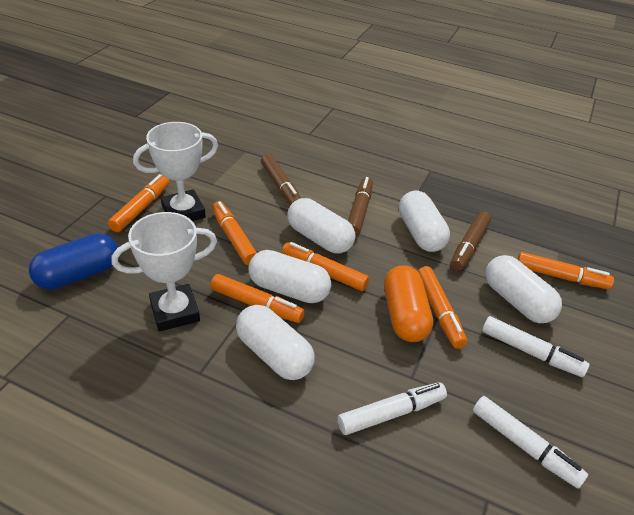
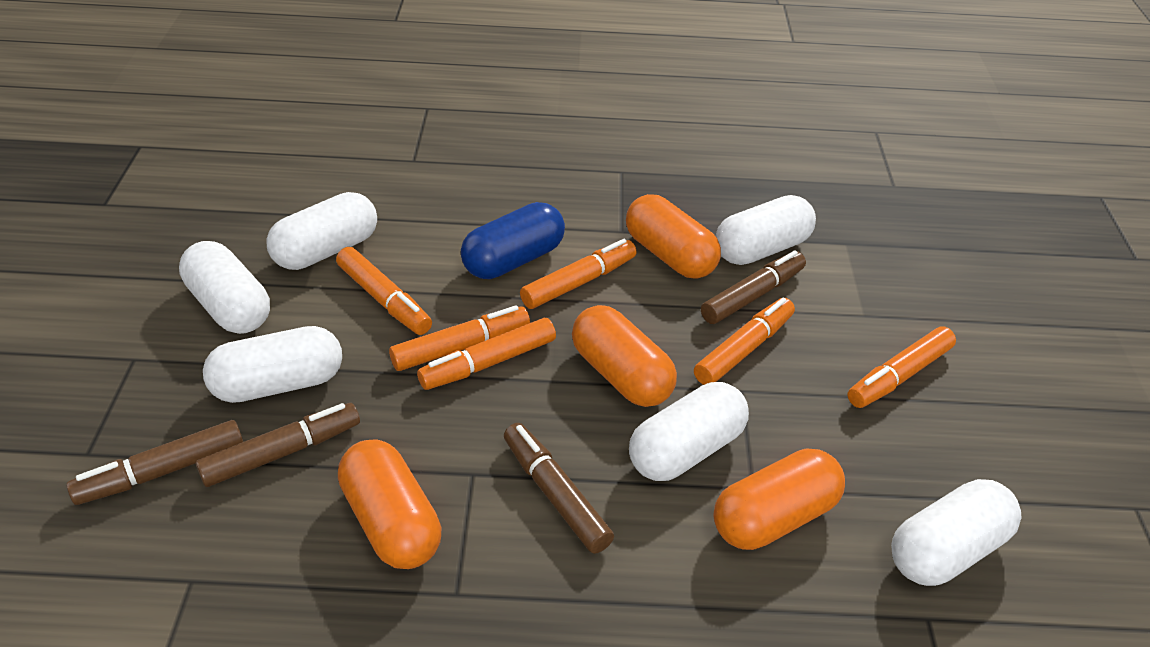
brown marker: 3 -> 4
orange capsule: 1 -> 4
white capsule: 5 -> 6
white marker: 3 -> 0
white trophy: 2 -> 0

